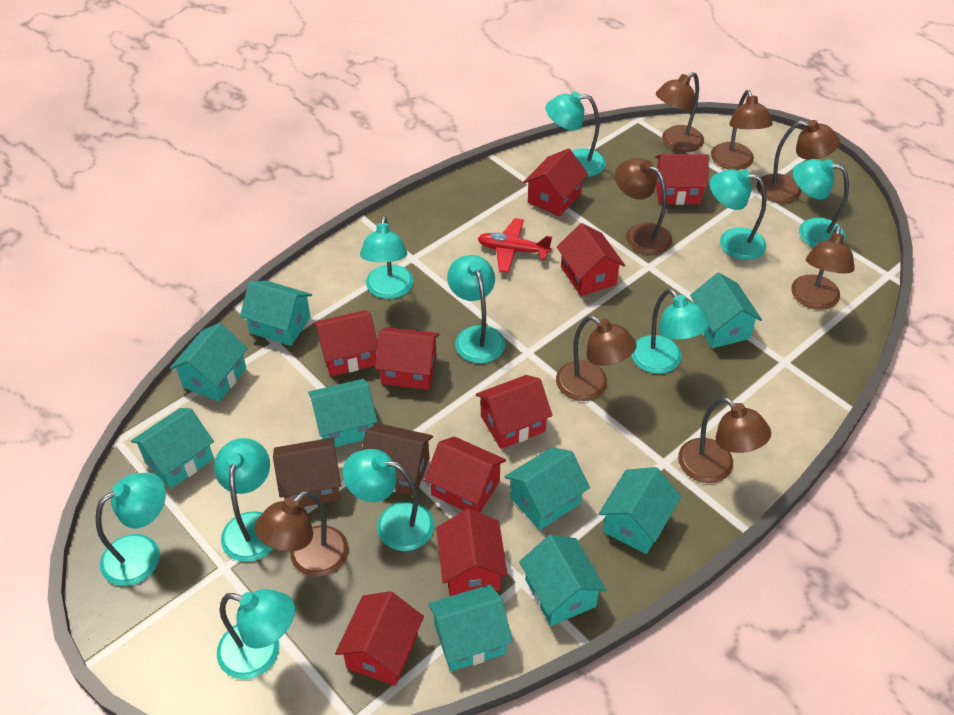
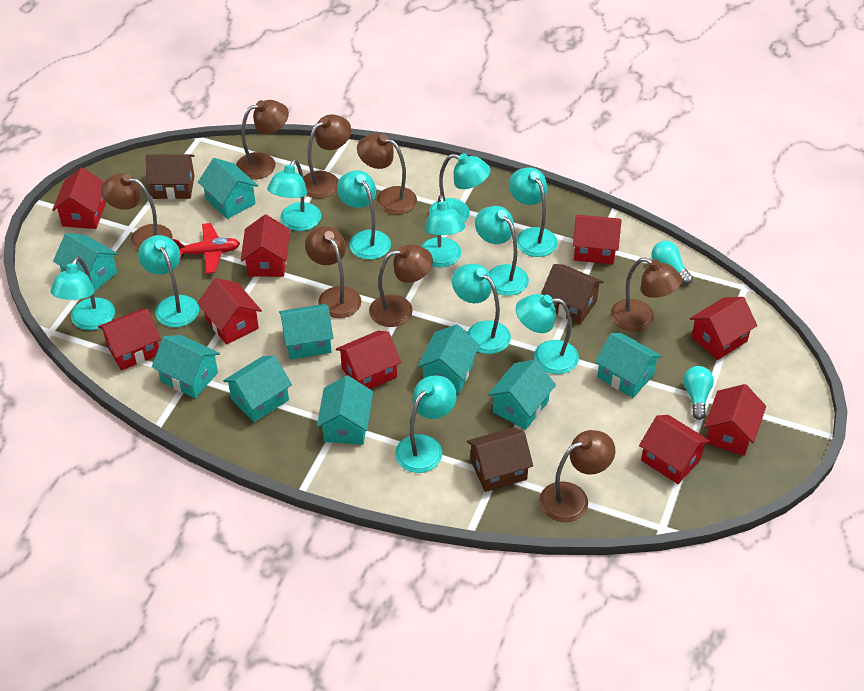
brown house: 2 -> 3
turquoise lamp: 10 -> 11
turquoise light bulb: 0 -> 2

